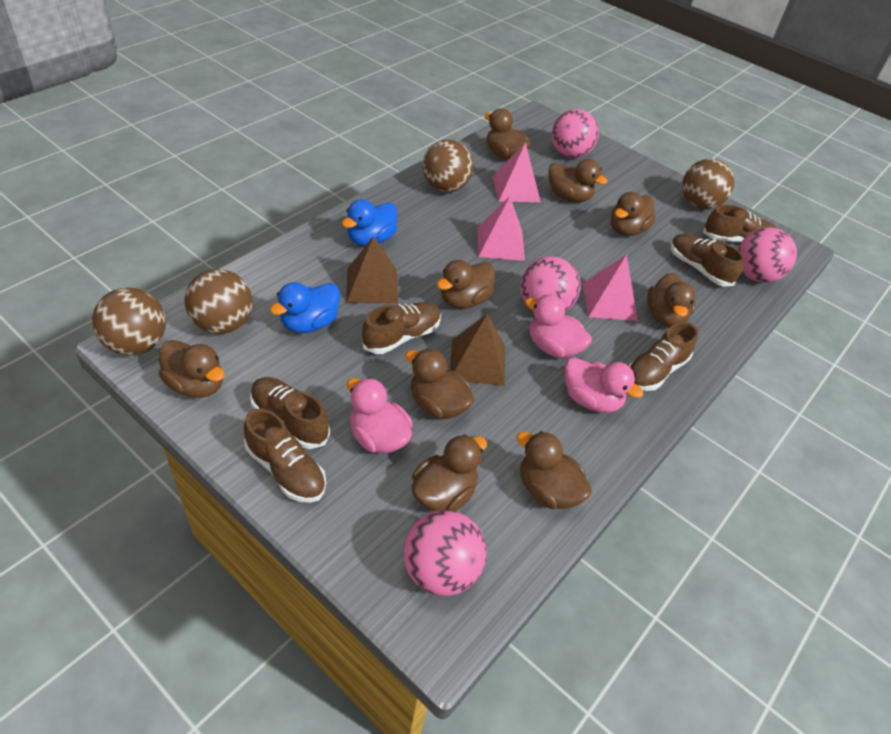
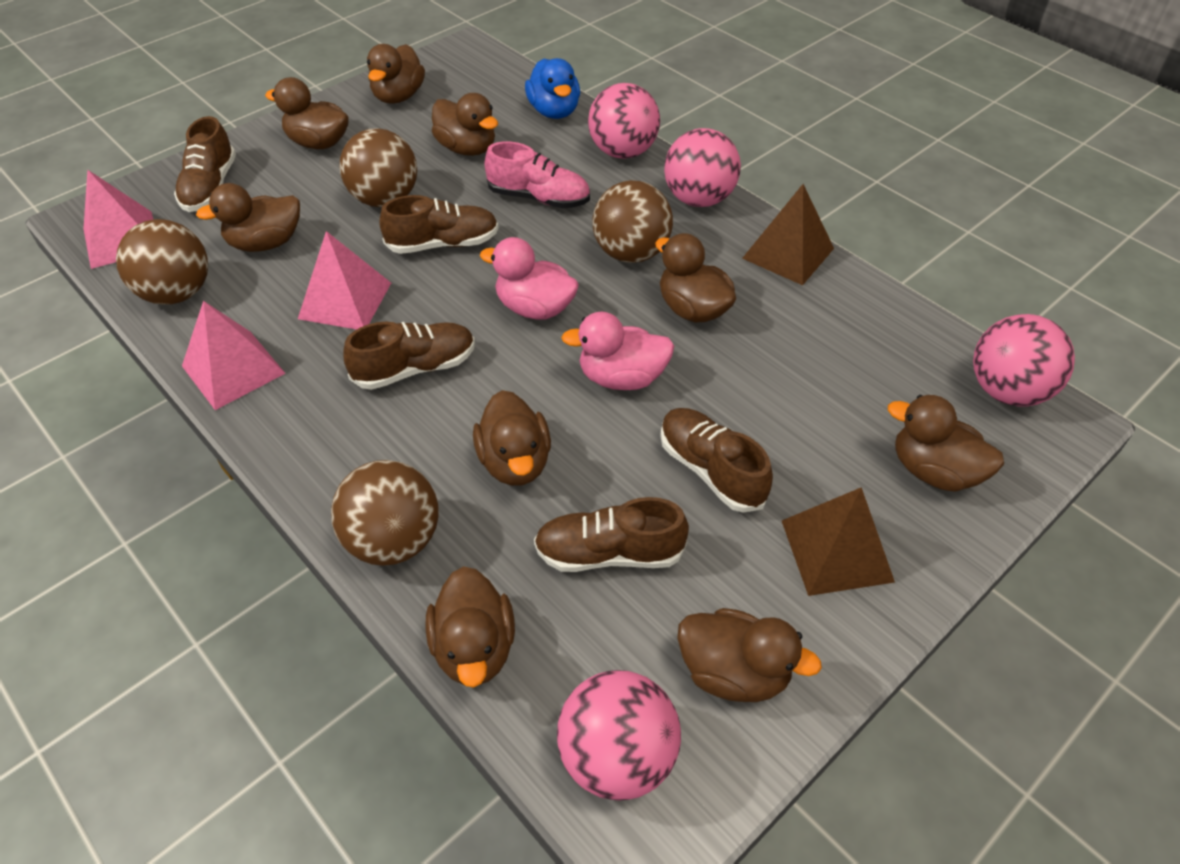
blue duck: 2 -> 1
brown shoe: 6 -> 5
pink duck: 3 -> 2
pink shoe: 0 -> 1

